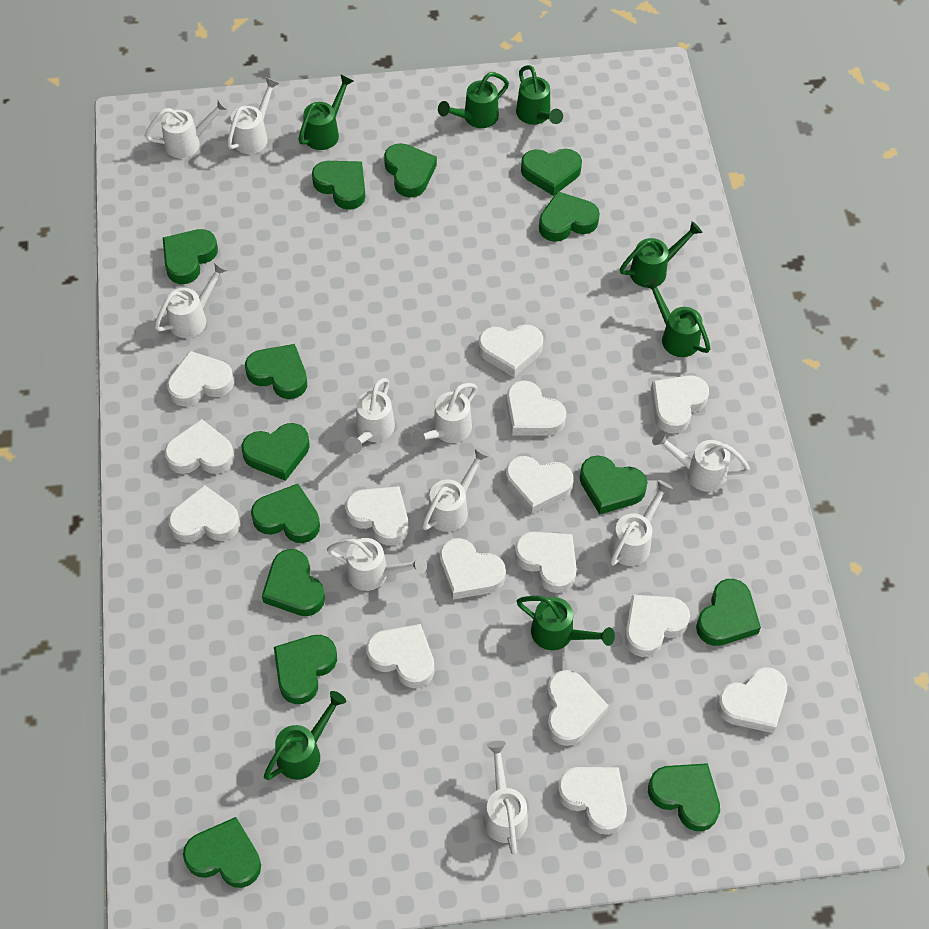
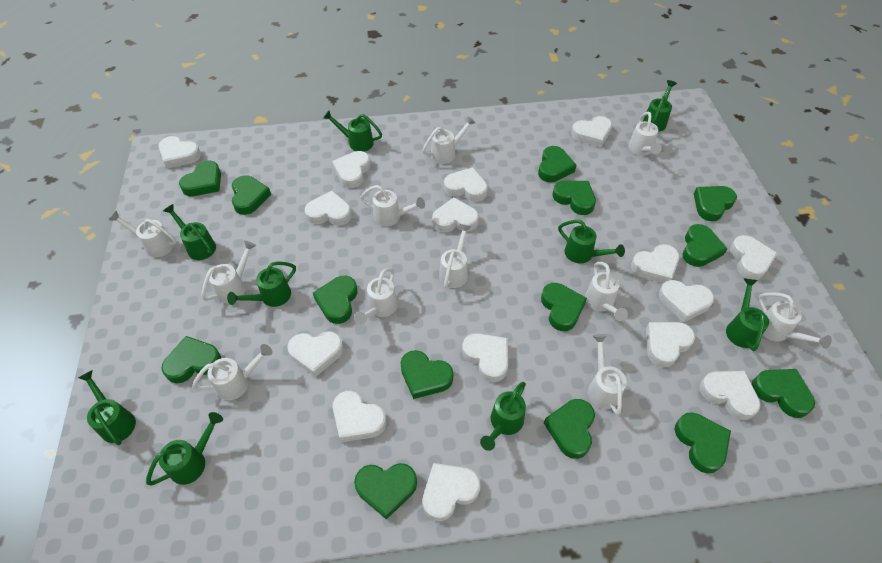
green watering can: 7 -> 9
white watering can: 10 -> 11

